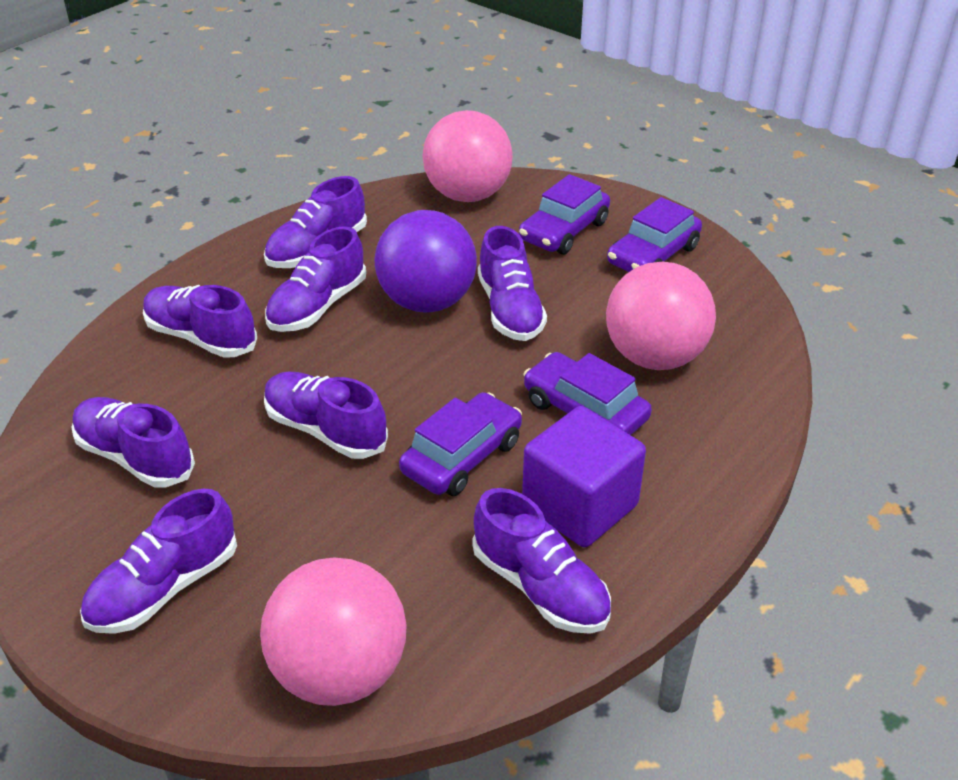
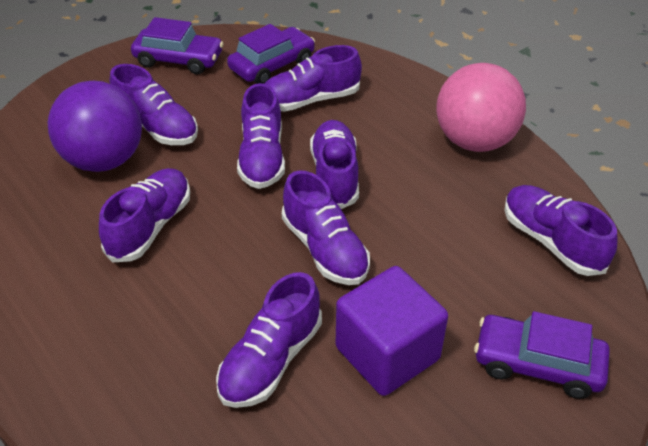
pink ball: 3 -> 1
purple car: 4 -> 3

